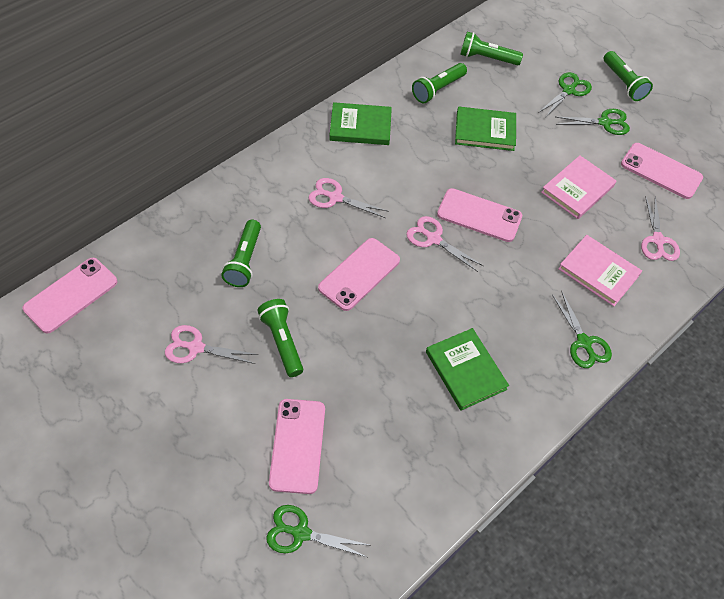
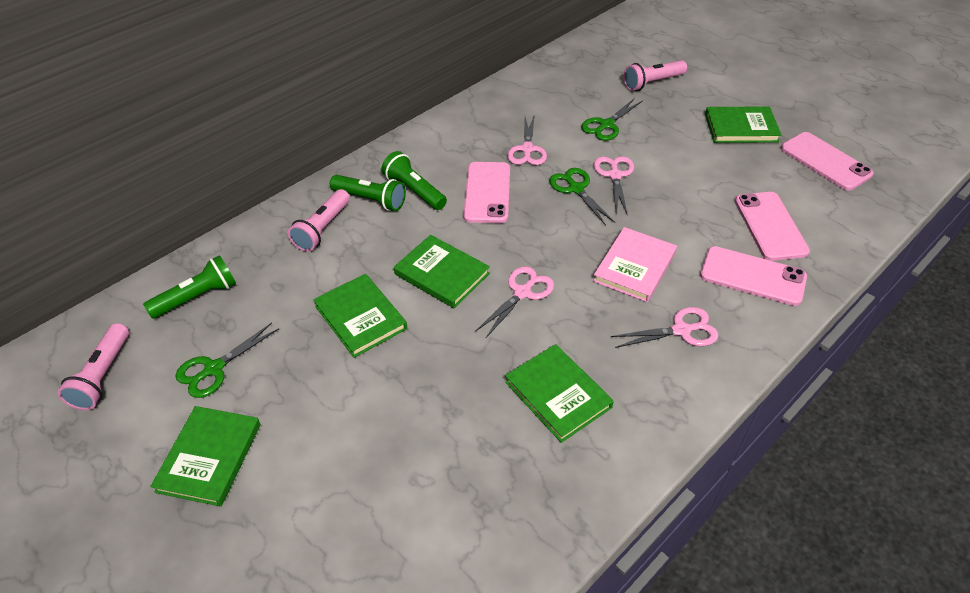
green book: 3 -> 5
green flashlight: 5 -> 3
green scissors: 4 -> 3
pink book: 2 -> 1
pink flashlight: 0 -> 3
pink phone: 5 -> 4

